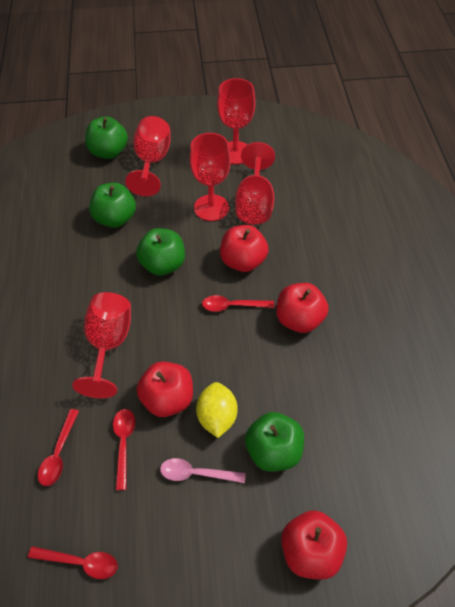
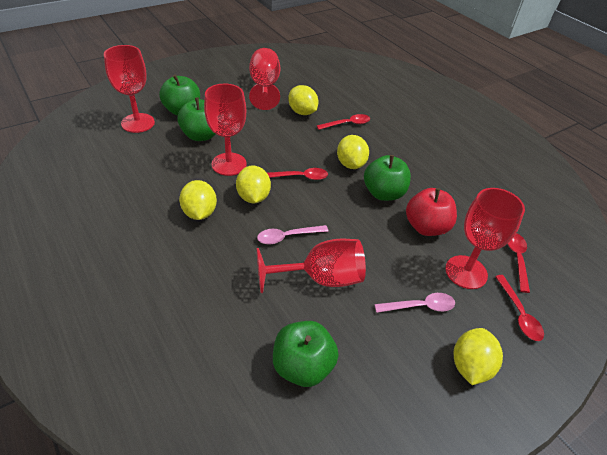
pink spoon: 1 -> 2
red apple: 4 -> 1
yellow lemon: 1 -> 5

